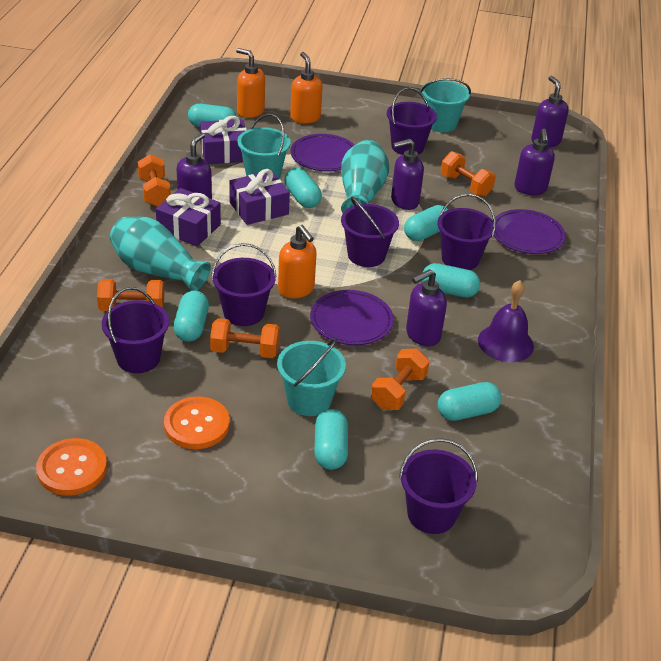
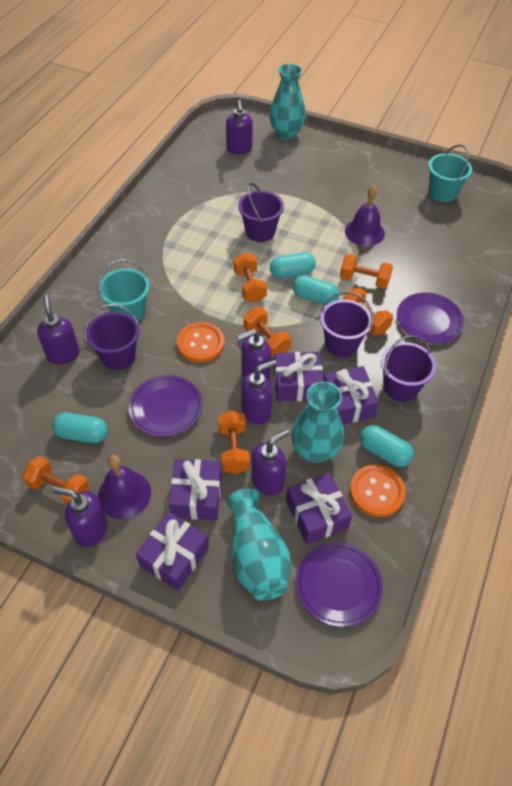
orange dumbbell: 5 -> 6
orange soap dispenser: 3 -> 0
purple bell: 1 -> 2
purple bucket: 6 -> 4
purple gift: 3 -> 5
purple soap dispenser: 5 -> 6
turquoise bucket: 3 -> 2
turquoise capsule: 7 -> 4
turquoise vase: 2 -> 3

